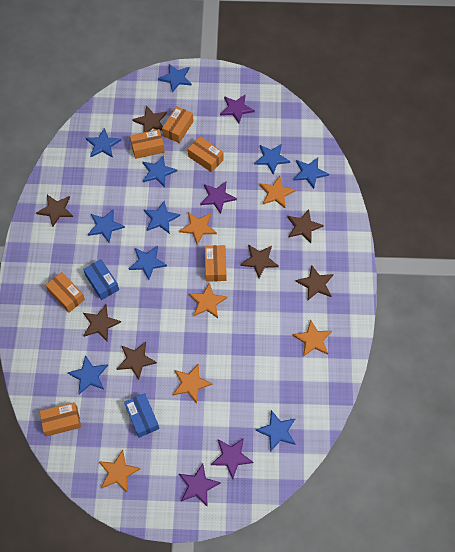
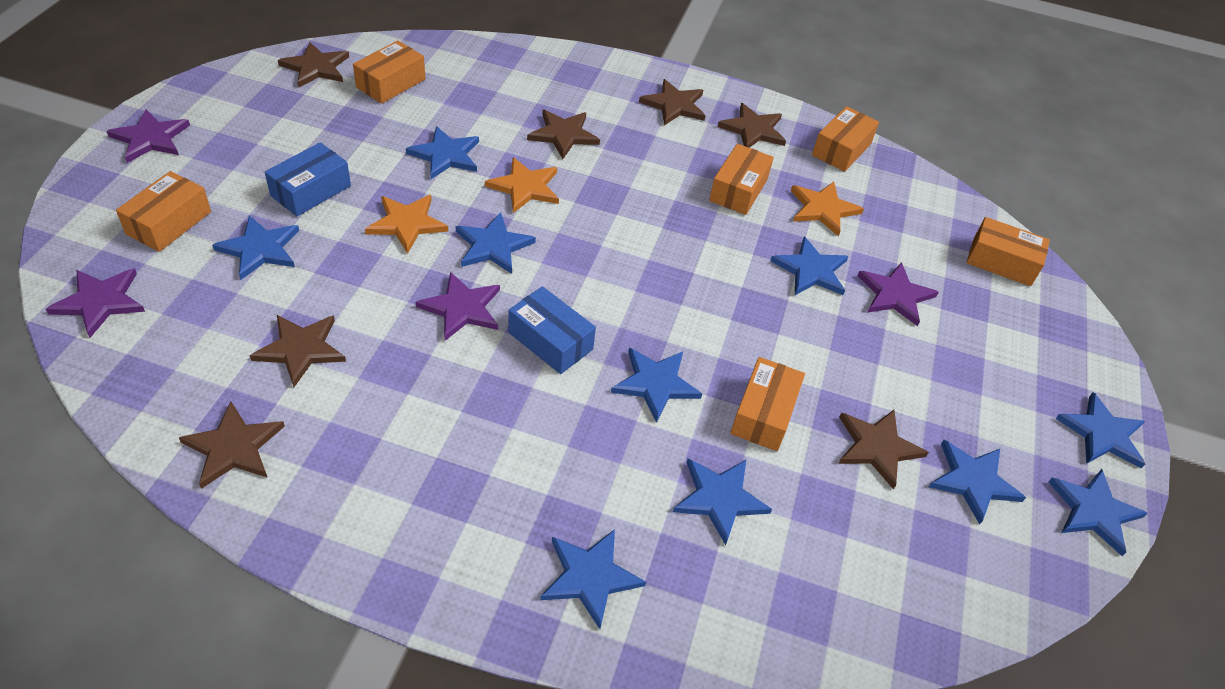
orange star: 6 -> 3

